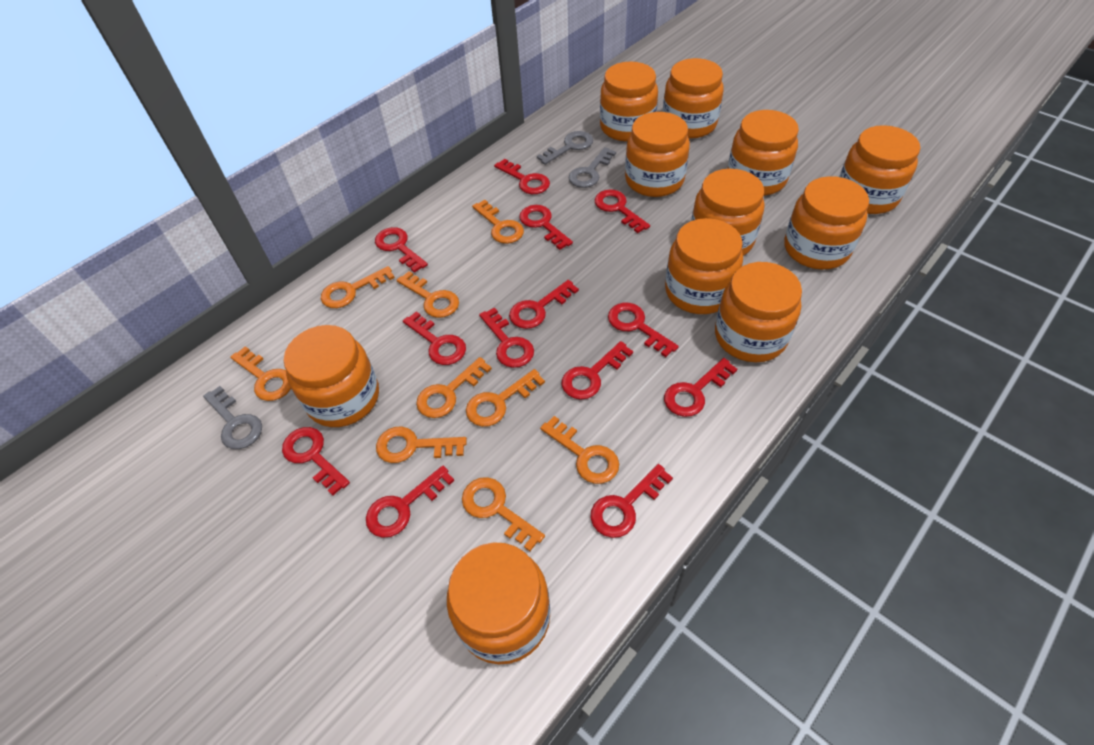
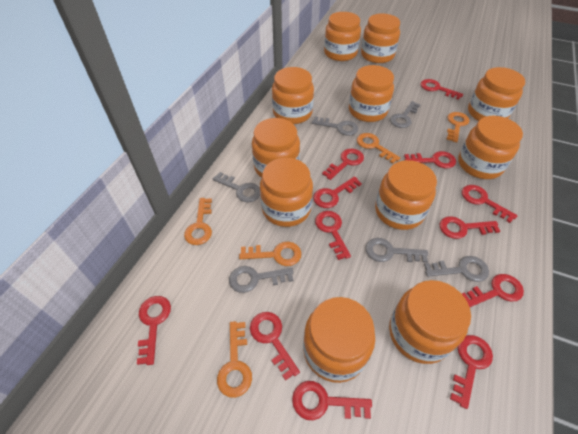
grey key: 3 -> 6
orange key: 9 -> 5
red key: 13 -> 12

